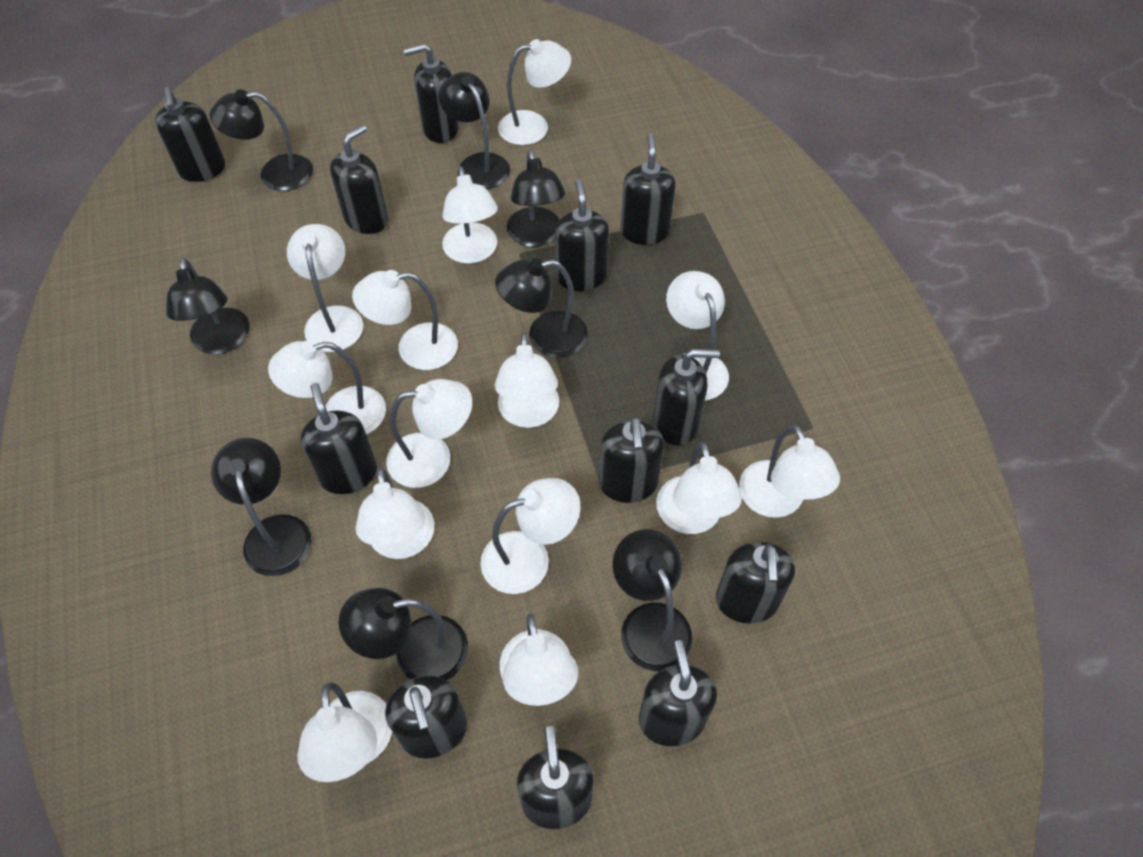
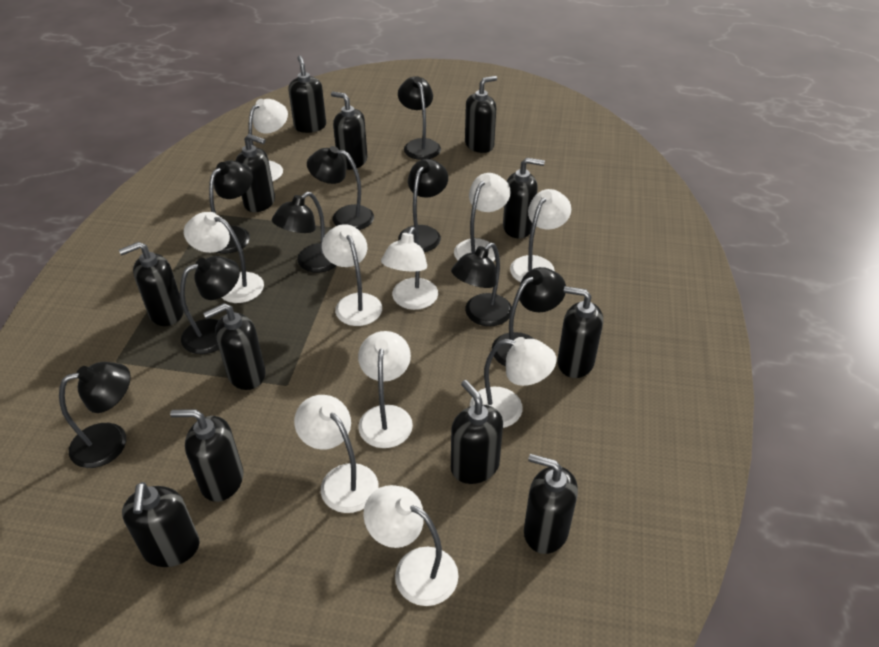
black lamp: 8 -> 9
white lamp: 14 -> 10

